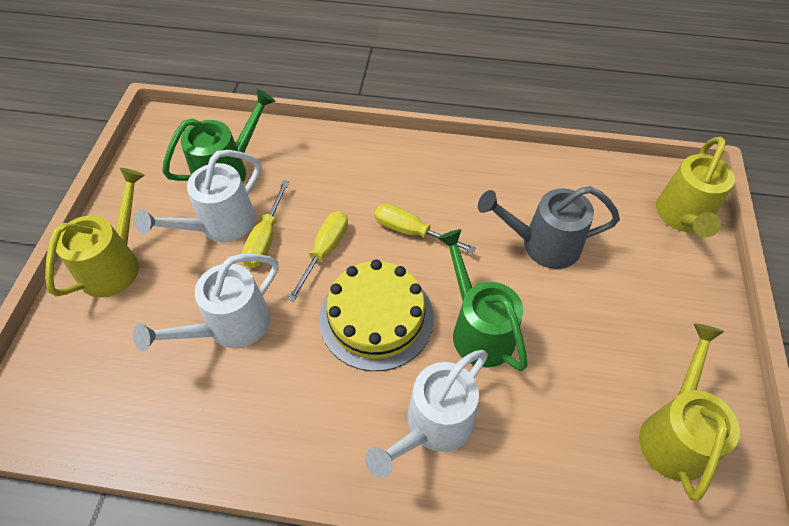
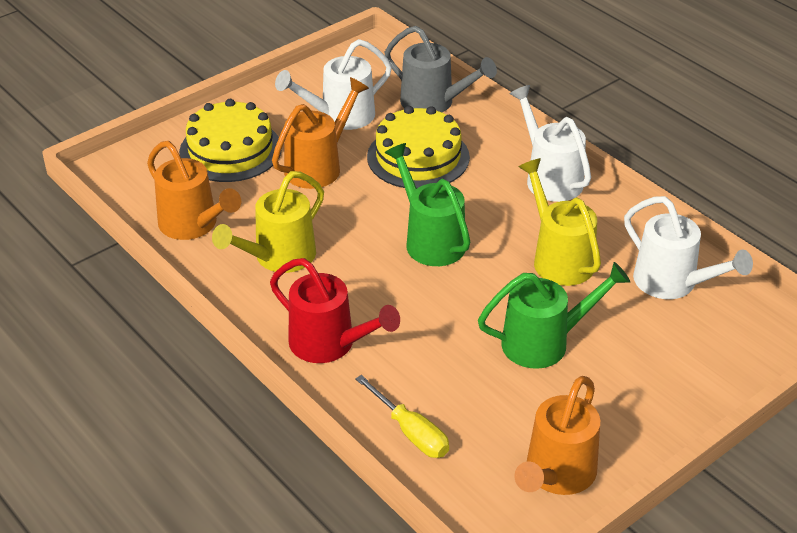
orange watering can: 0 -> 3
red watering can: 0 -> 1
yellow cake: 1 -> 2
yellow screwdriver: 3 -> 1
yellow watering can: 3 -> 2

